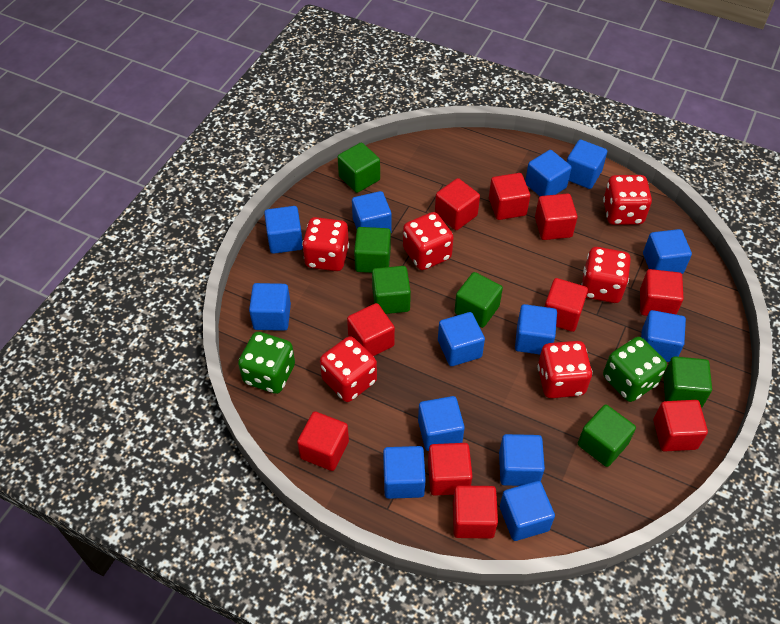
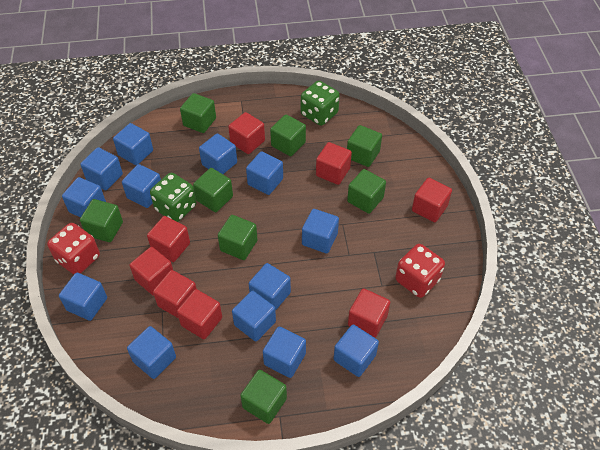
green cube: 6 -> 8
red cube: 10 -> 8
red dice: 6 -> 2

